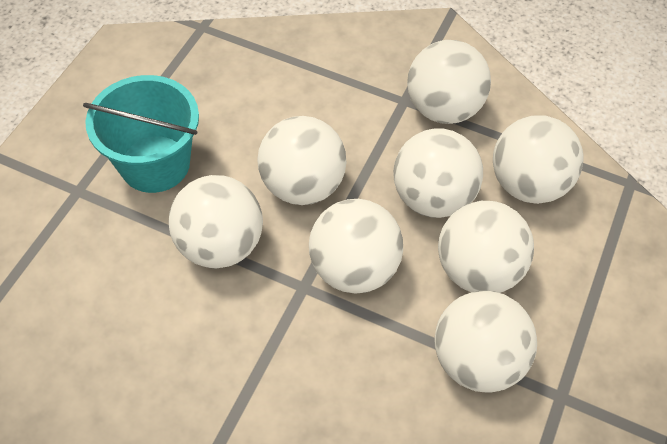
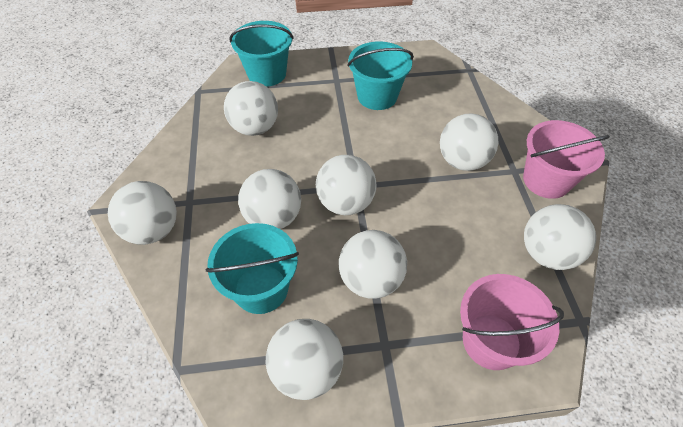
pink bucket: 0 -> 2
turquoise bucket: 1 -> 3

